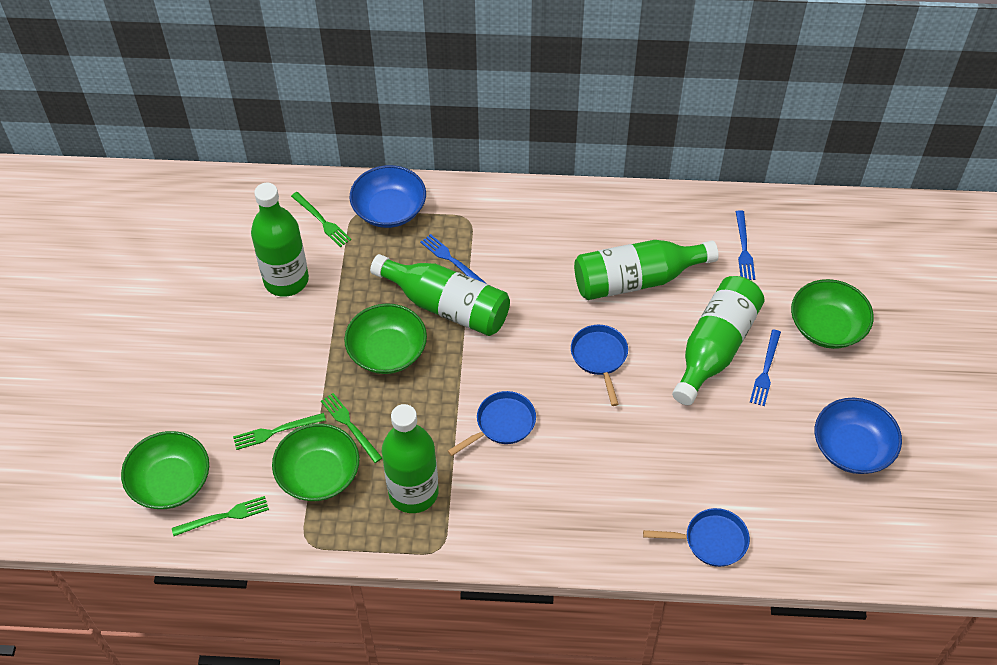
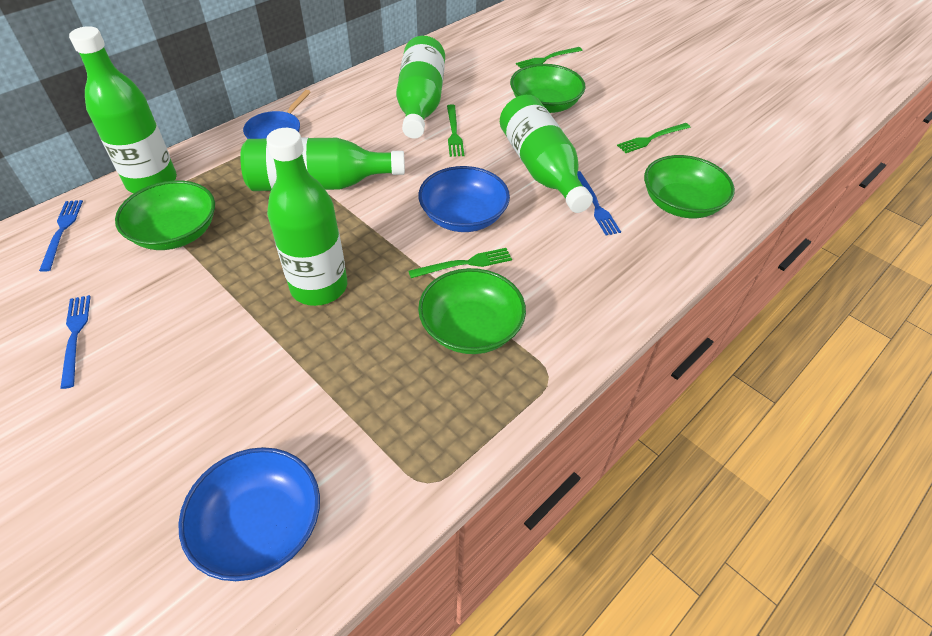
blue pan: 3 -> 1

